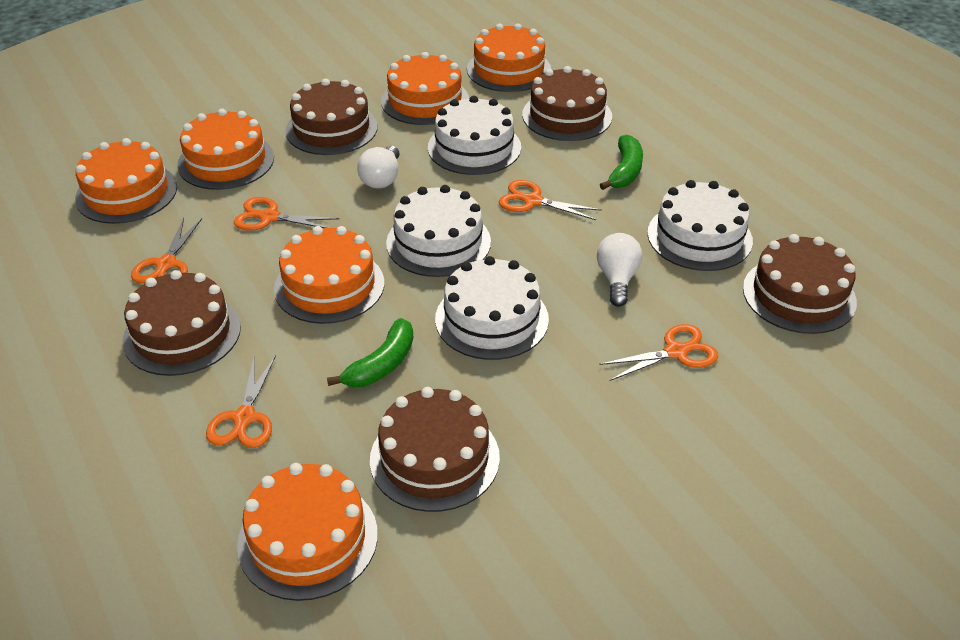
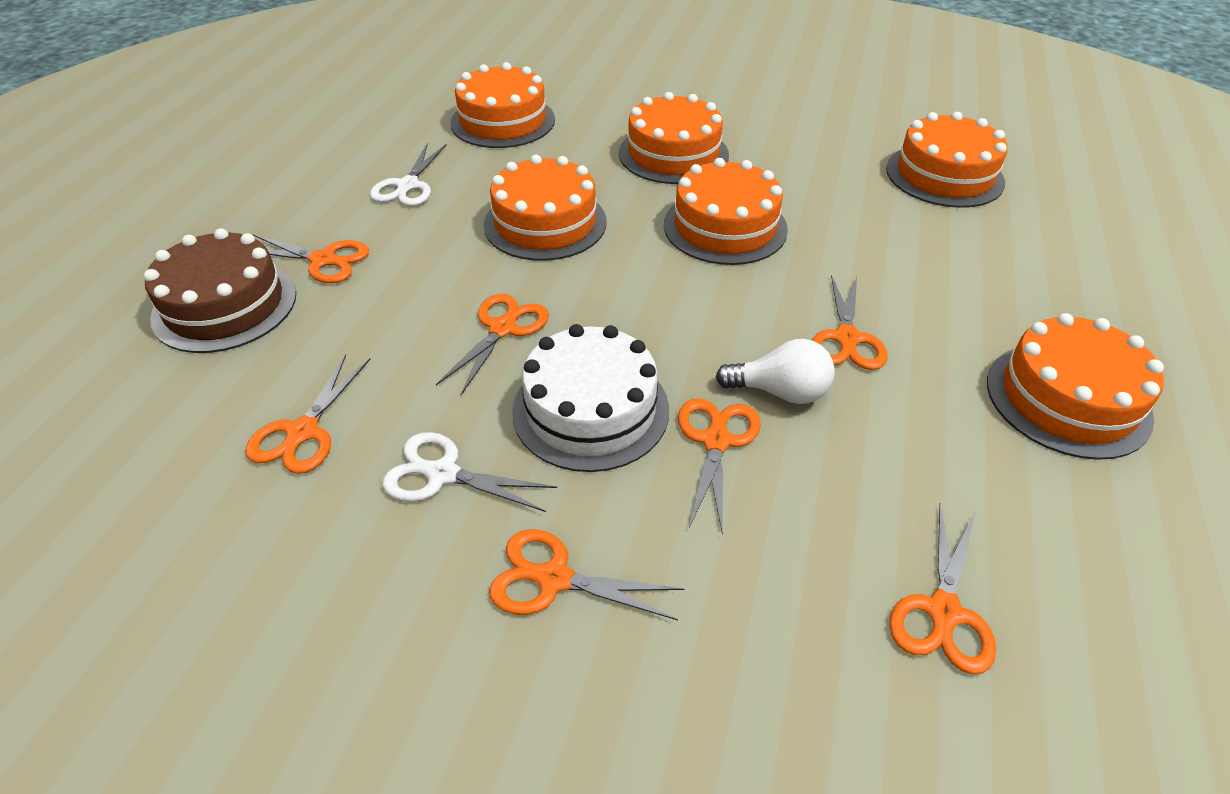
brown cake: 5 -> 1
green banana: 2 -> 0
orange scissors: 5 -> 7
white cake: 4 -> 1
white light bulb: 2 -> 1
white scissors: 0 -> 2

